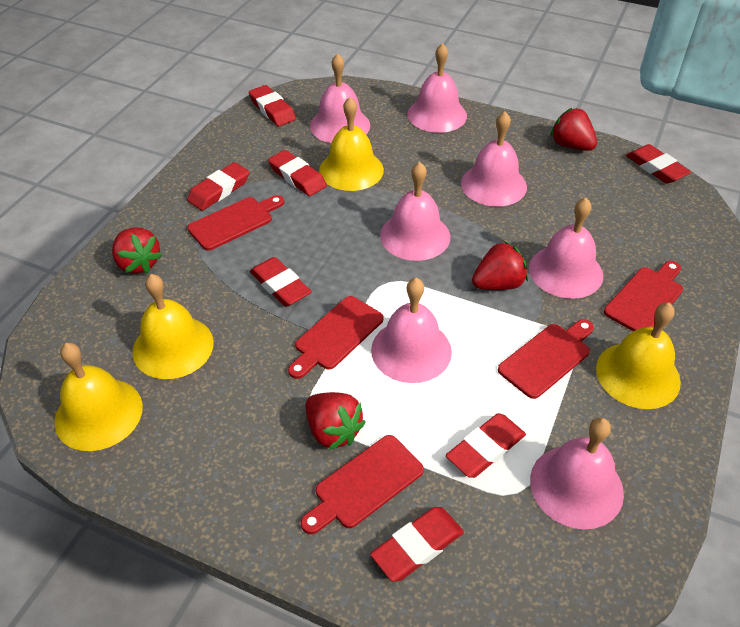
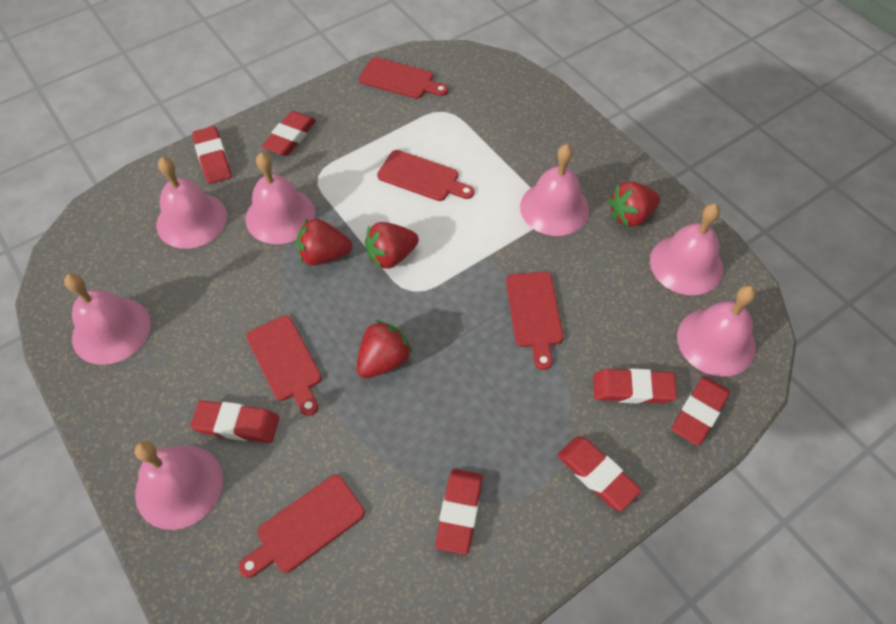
yellow bell: 4 -> 0

